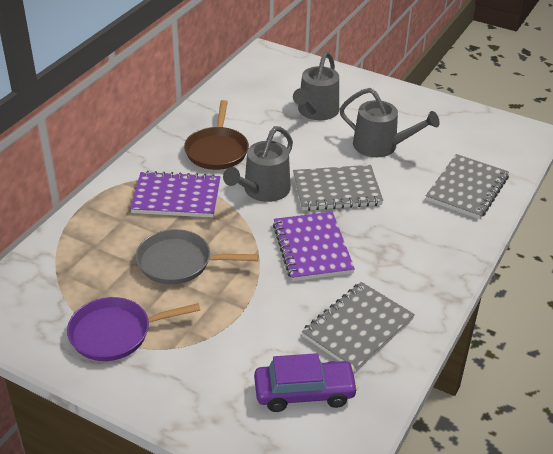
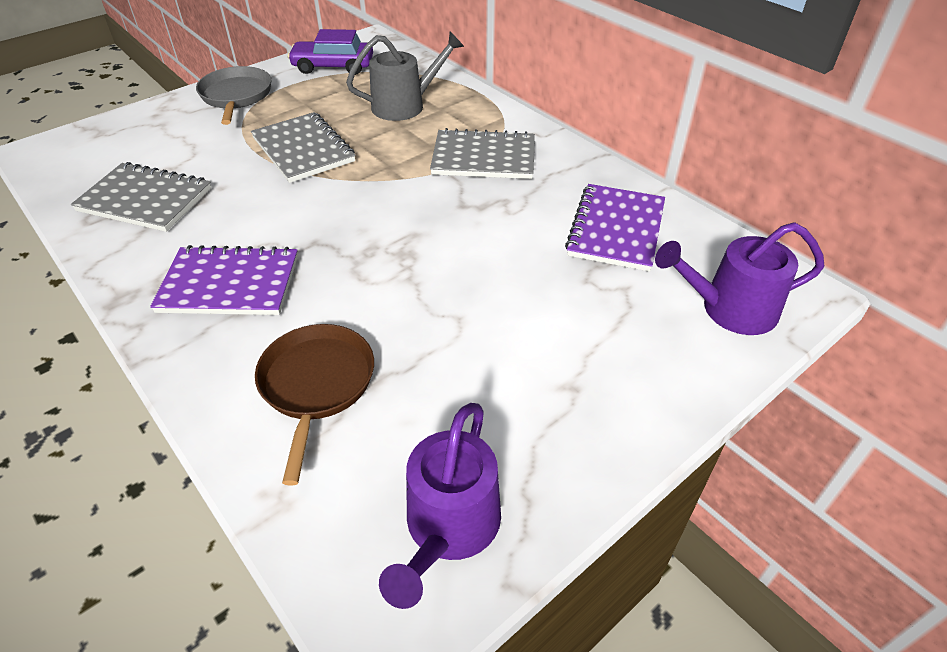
grey watering can: 3 -> 1
purple pan: 1 -> 0
purple watering can: 0 -> 2

